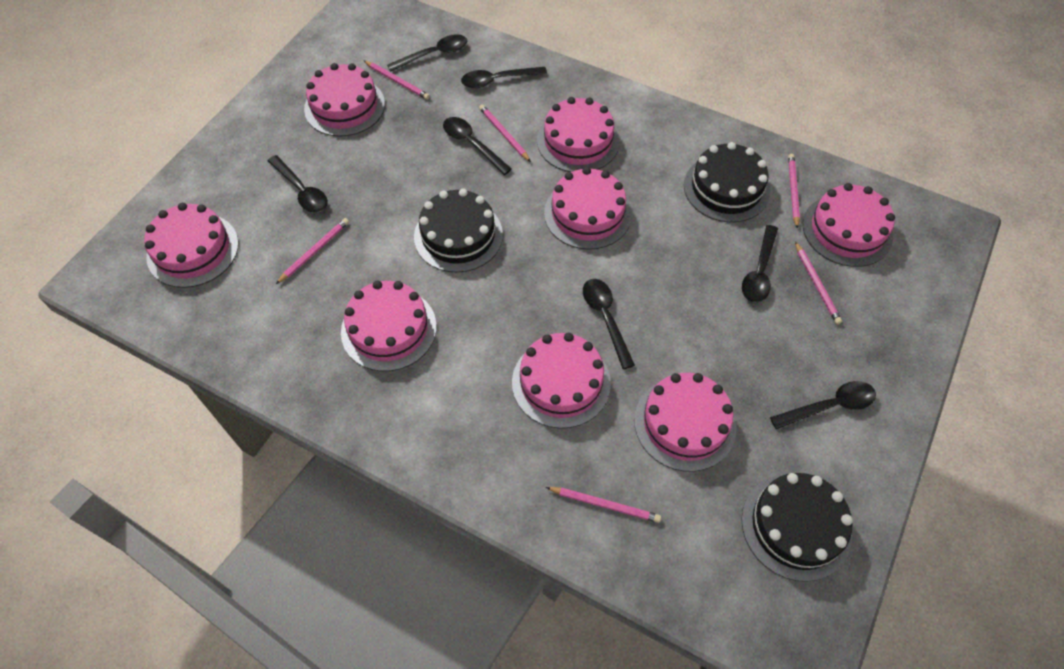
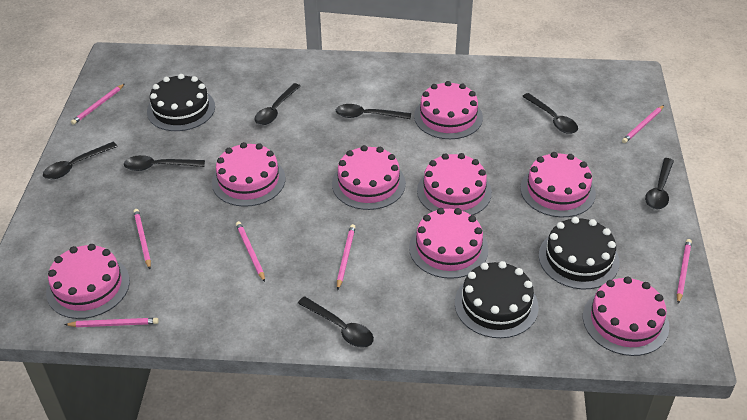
pink pencil: 6 -> 7

